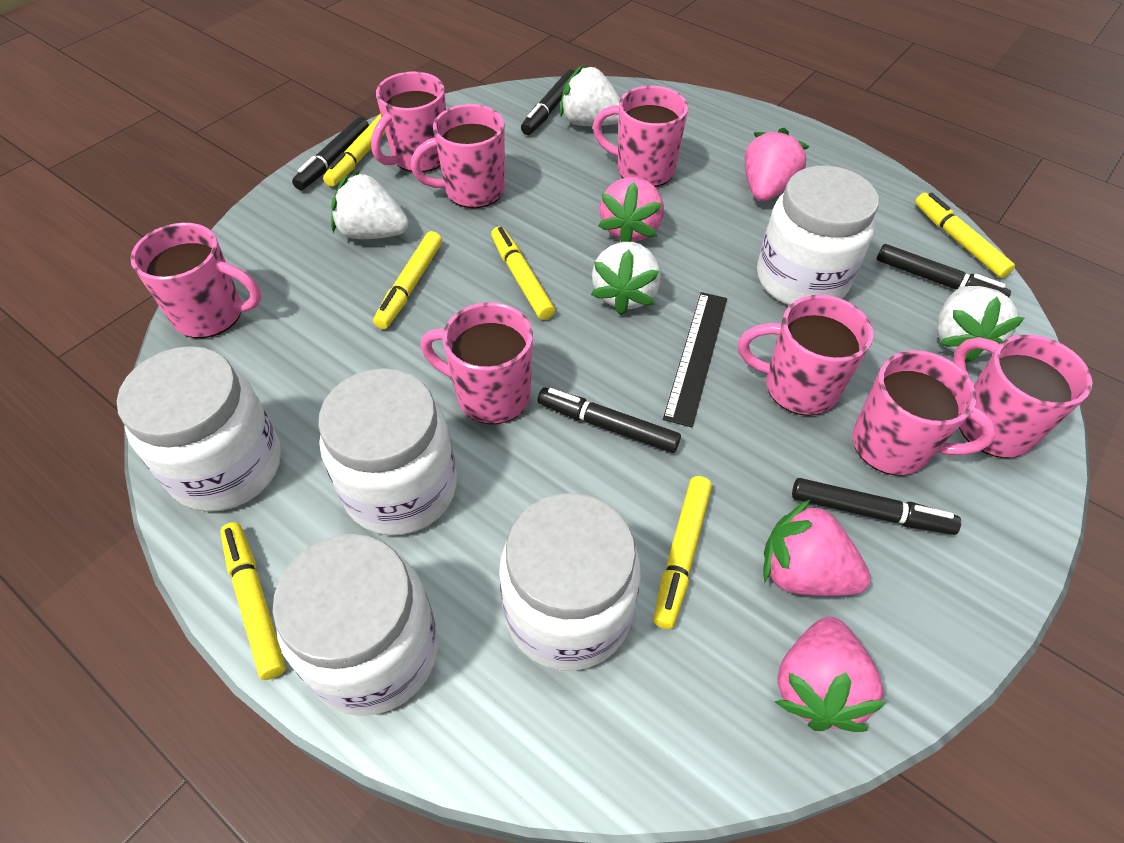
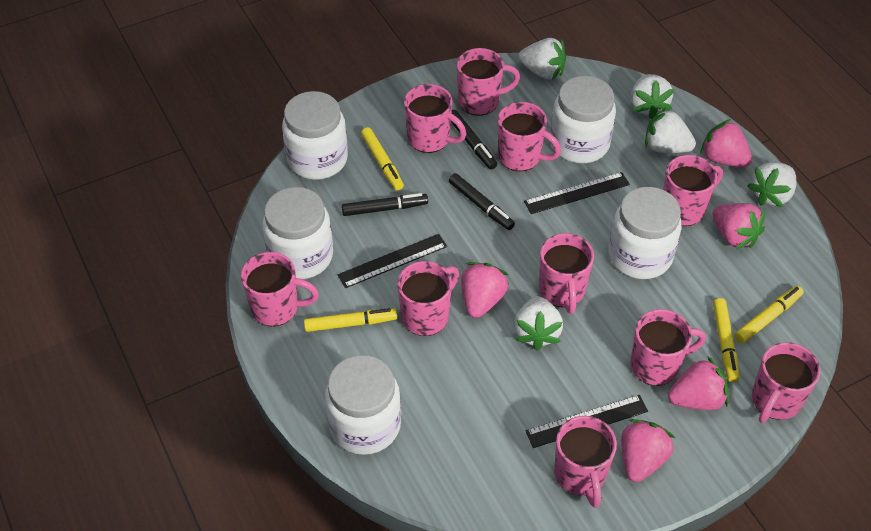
black marker: 5 -> 3
black ruler: 1 -> 3
pink mug: 8 -> 10
pink strawberry: 4 -> 5
white strawberry: 4 -> 5
yellow marker: 6 -> 4

